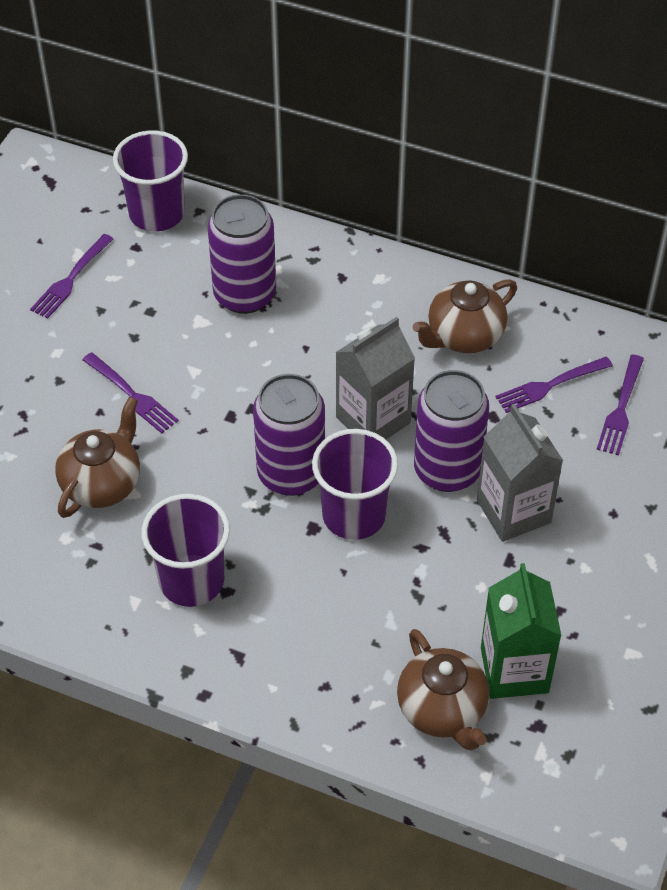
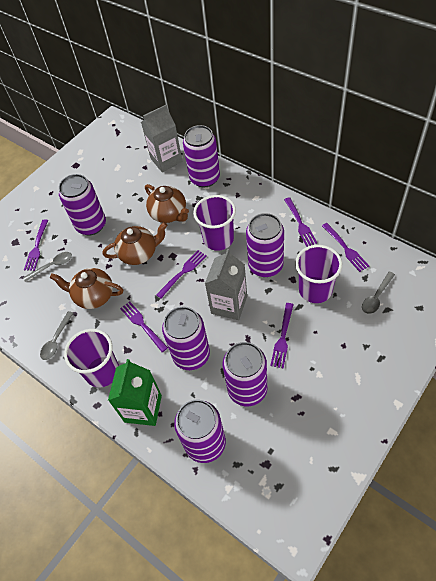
grey spoon: 0 -> 3
purple can: 3 -> 6
purple fork: 4 -> 6

